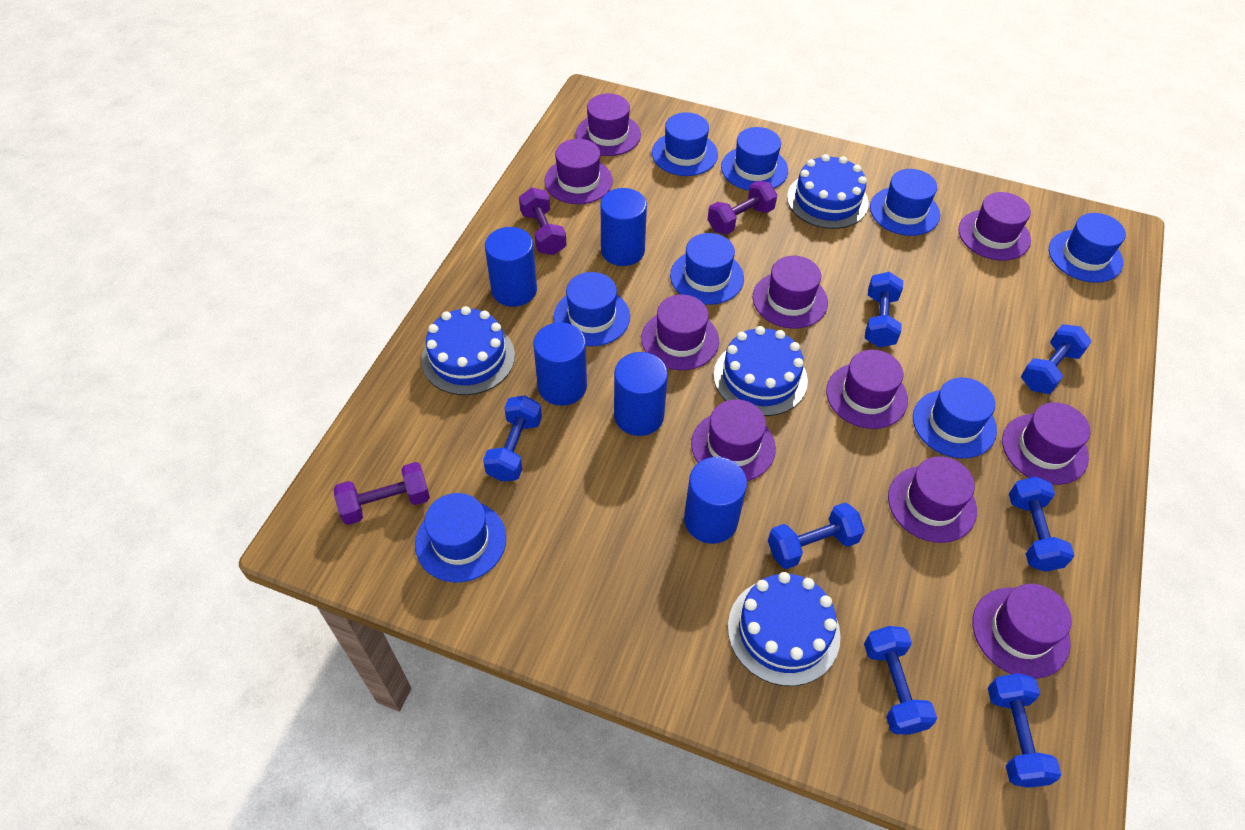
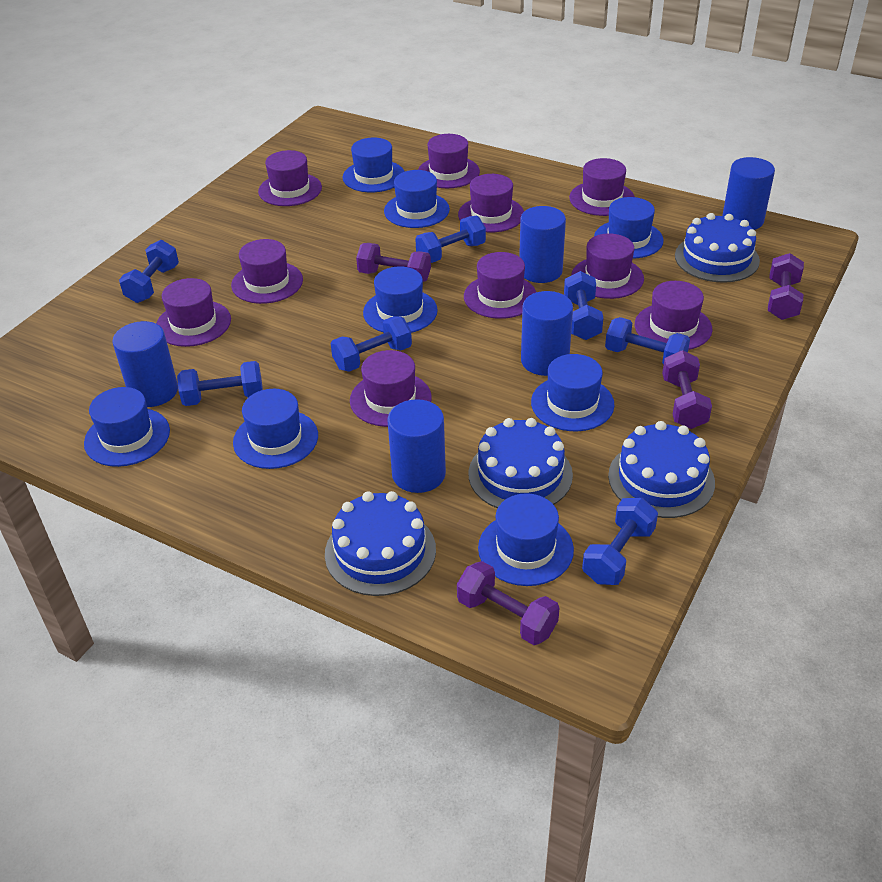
purple dumbbell: 3 -> 4

